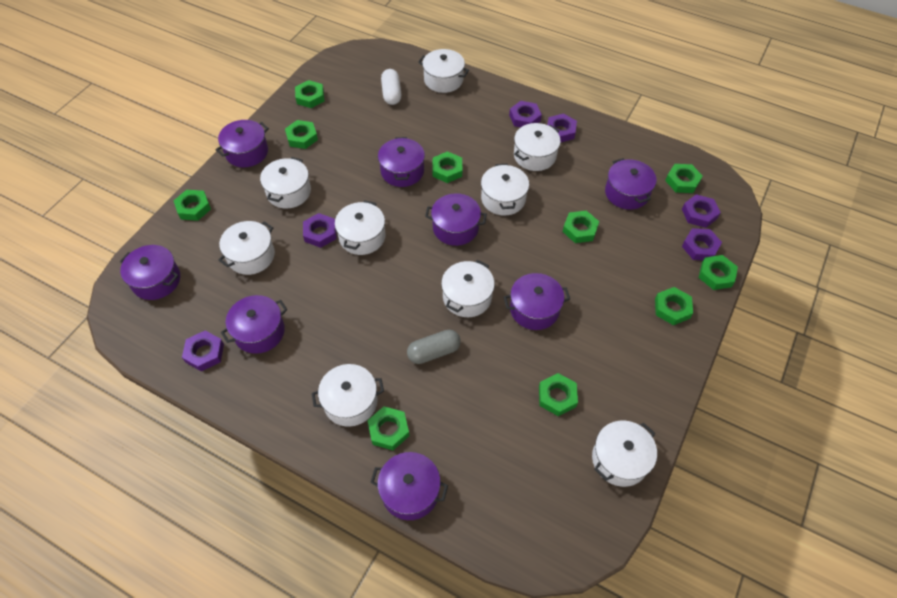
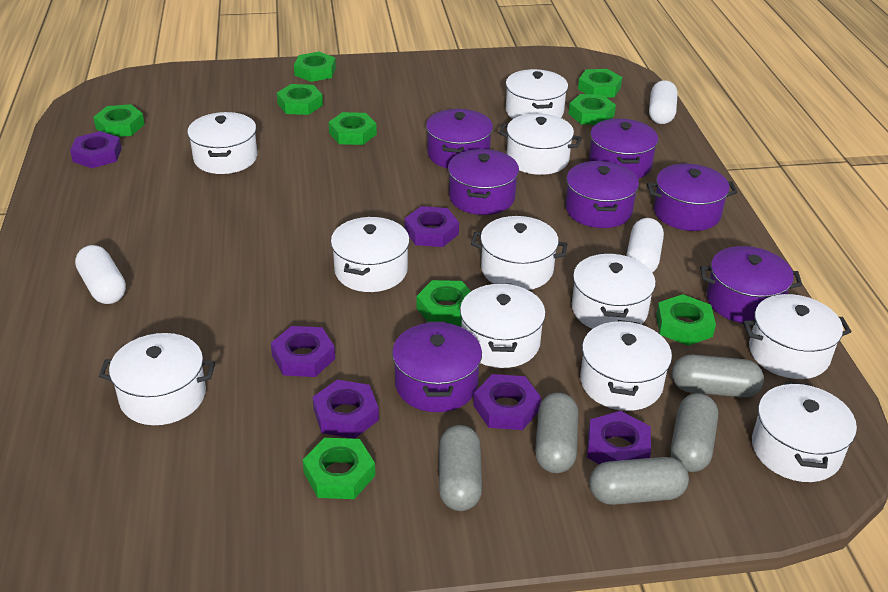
green nut: 10 -> 9
grey capsule: 1 -> 5
purple pot: 8 -> 7
white capsule: 1 -> 3
white pot: 9 -> 11

